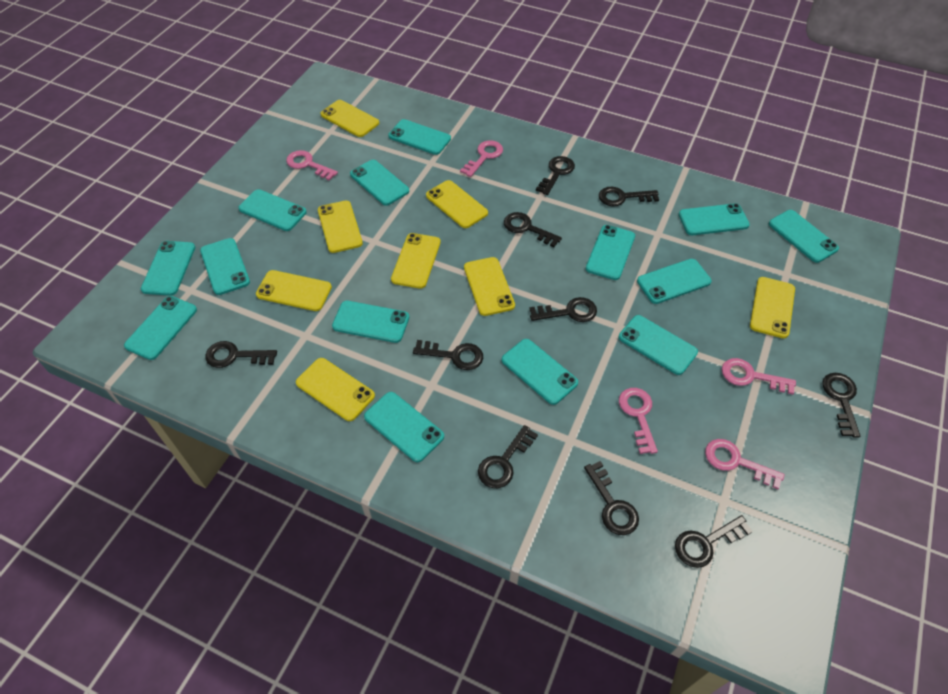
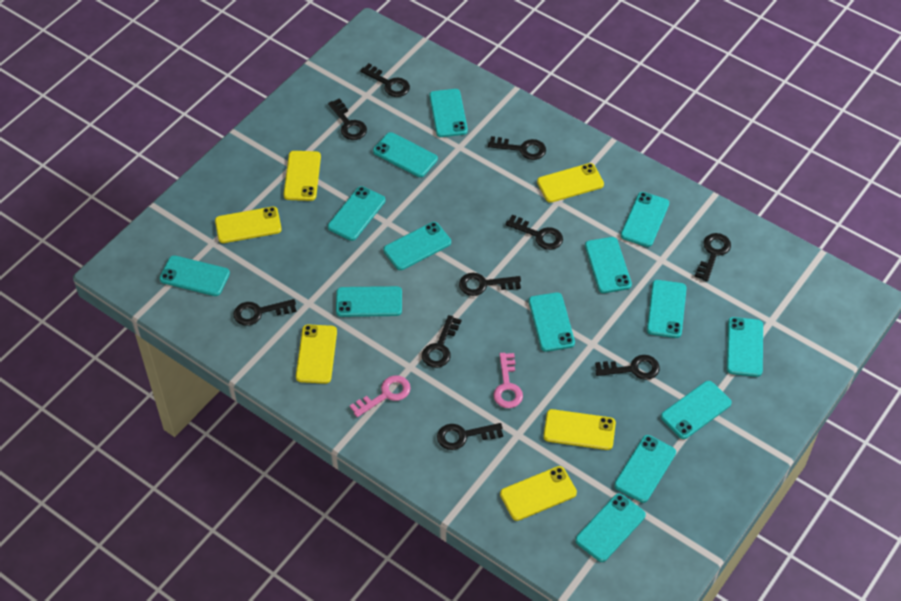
pink key: 5 -> 2
yellow phone: 8 -> 6

